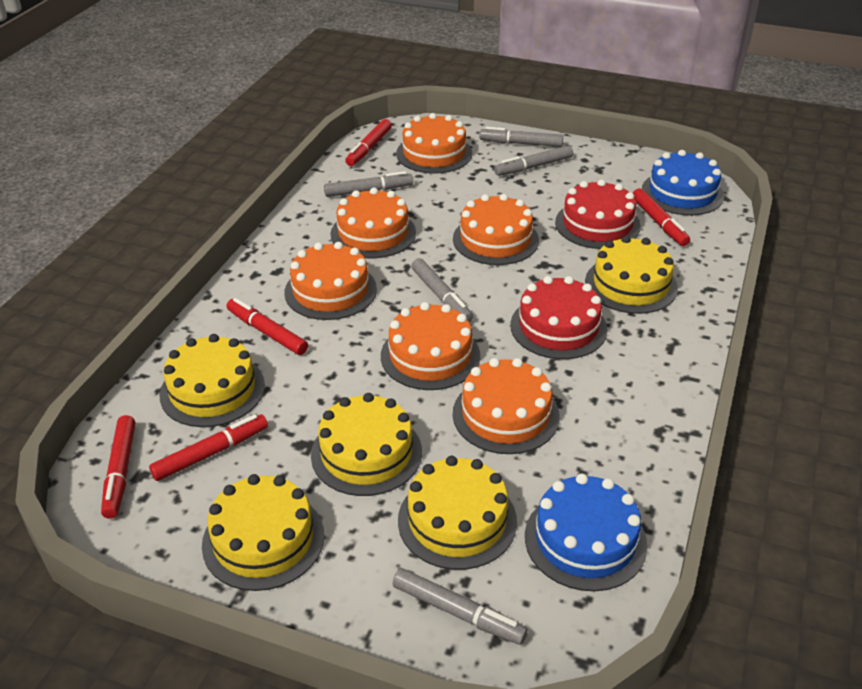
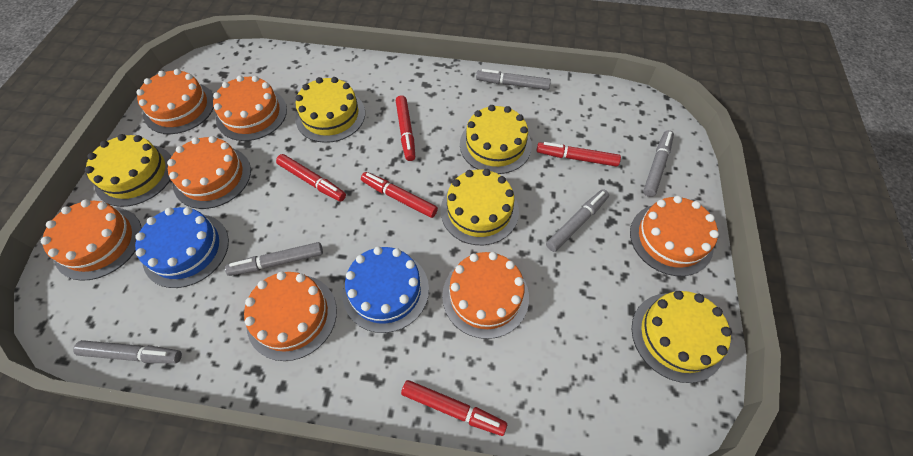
orange cake: 6 -> 7
red cake: 2 -> 0

